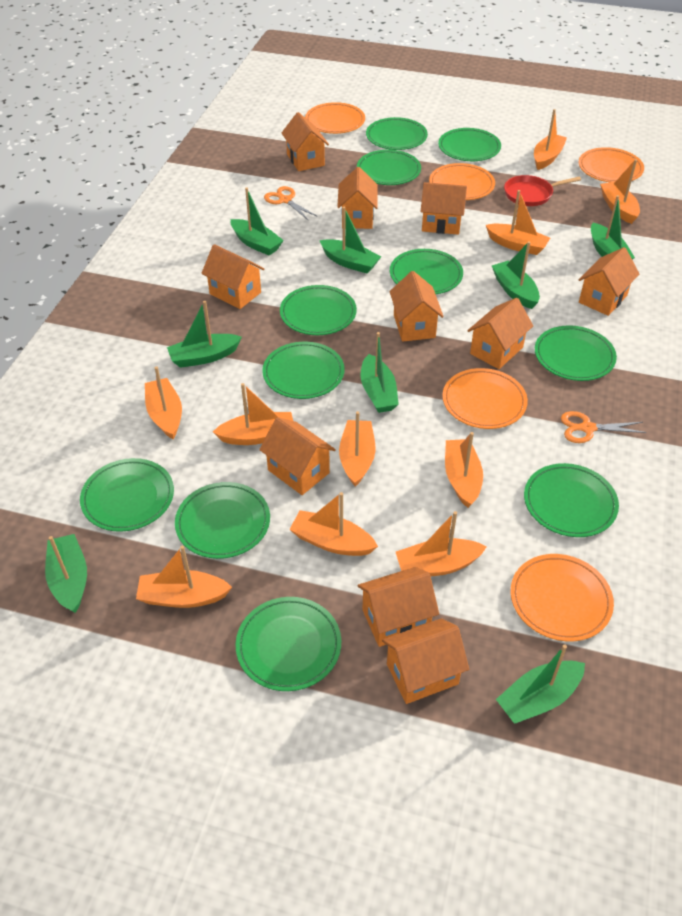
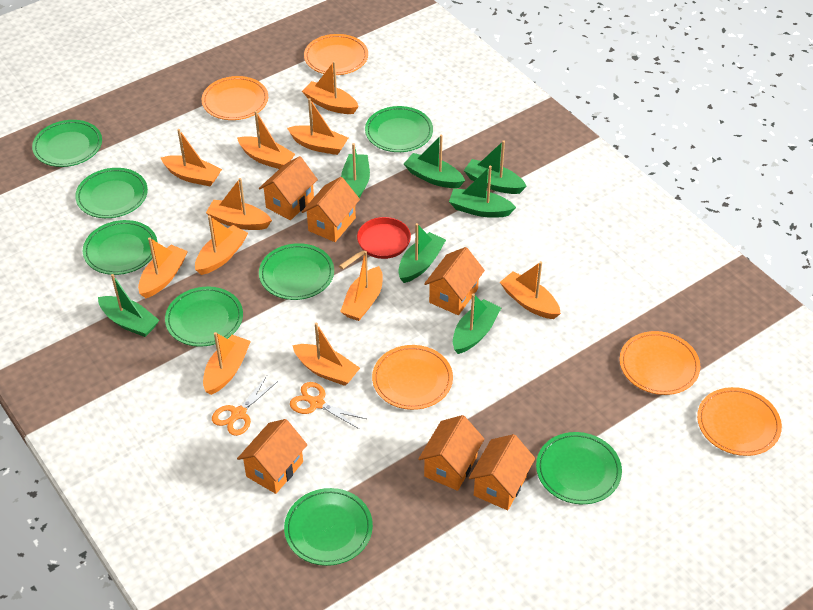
green boat: 8 -> 7
green plate: 11 -> 8
orange boat: 10 -> 11
orange house: 10 -> 6

